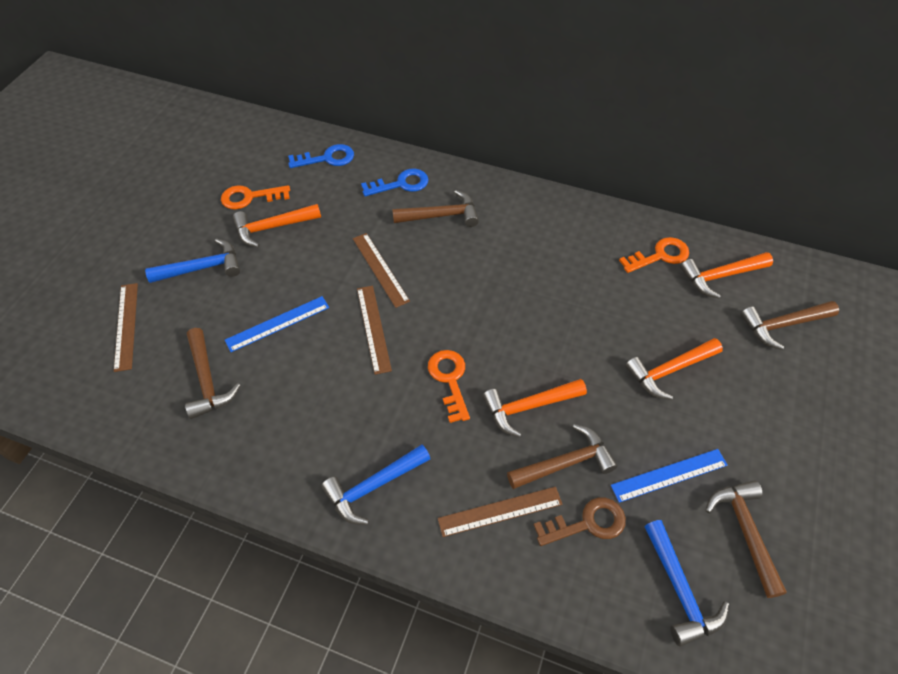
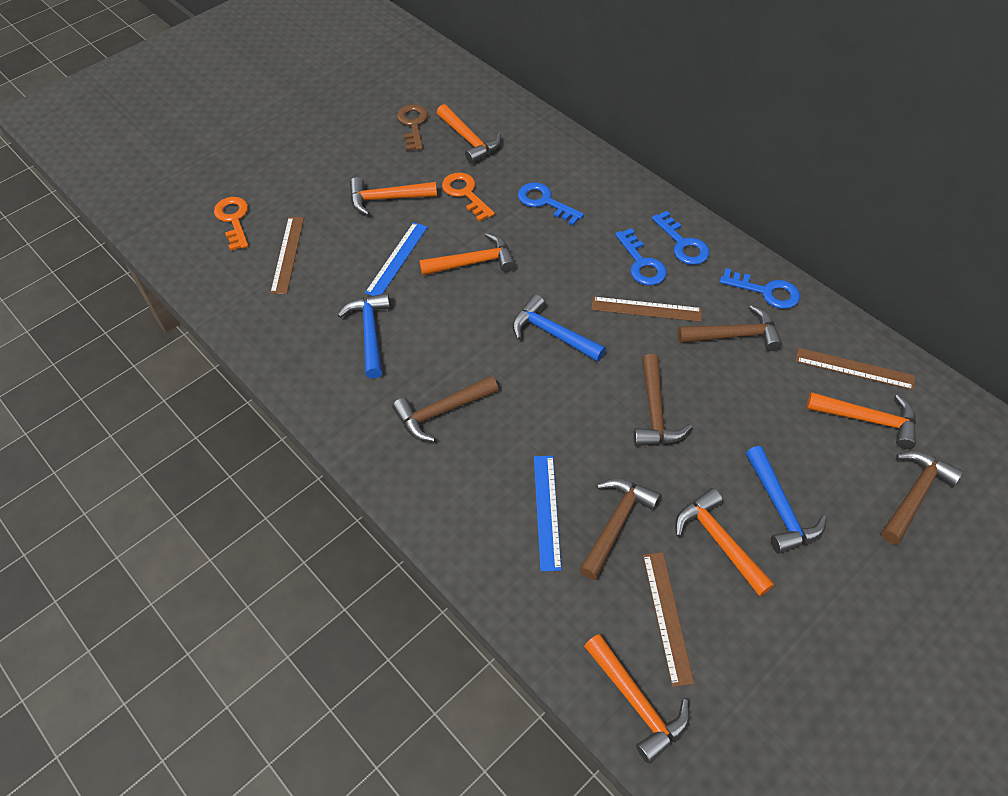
blue key: 2 -> 4
orange hammer: 4 -> 6
orange key: 3 -> 2

